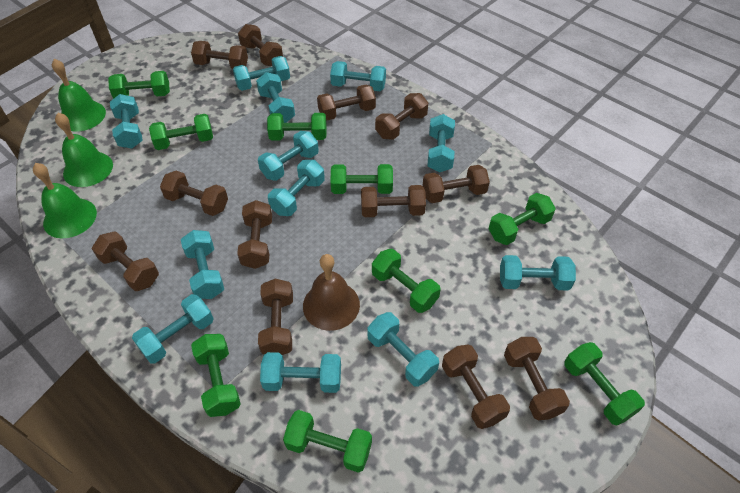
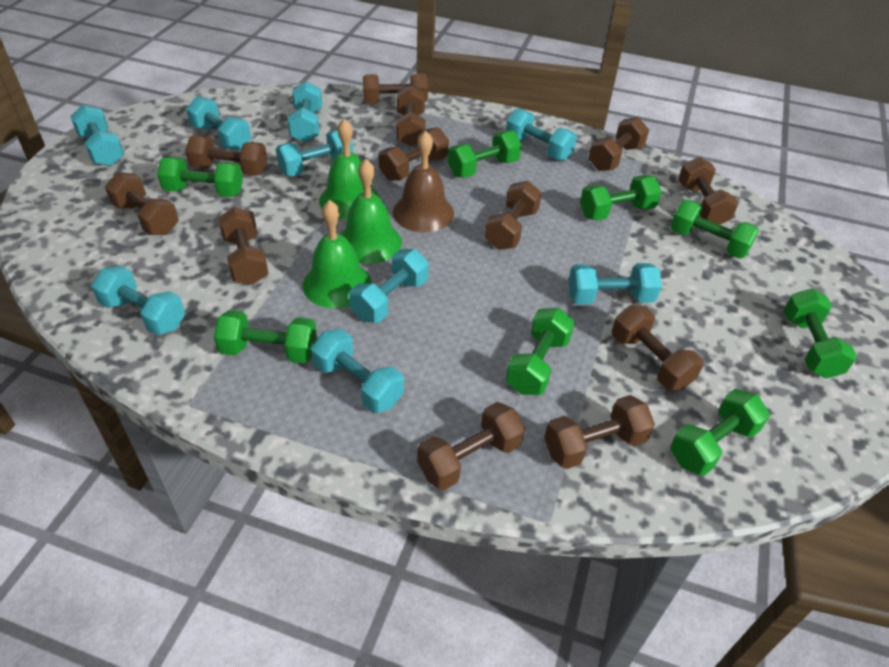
green dumbbell: 9 -> 8
turquoise dumbbell: 12 -> 9

